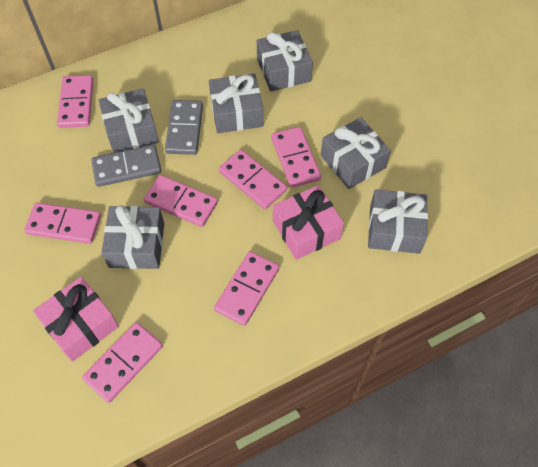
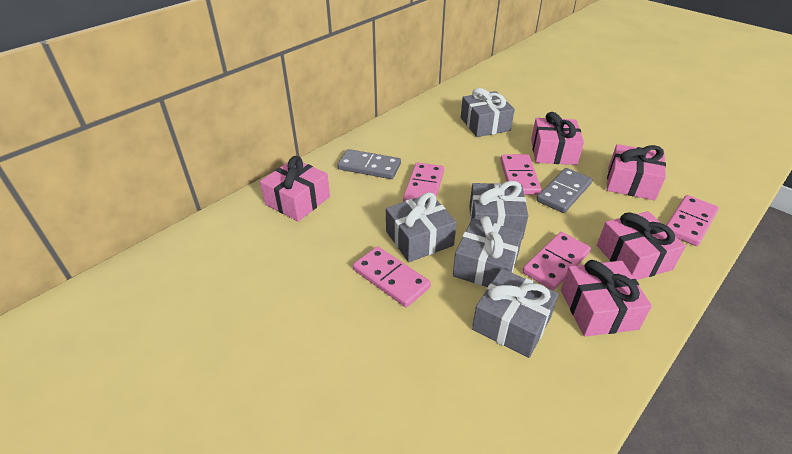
grey gift: 6 -> 5
pink domino: 7 -> 5
pink gift: 2 -> 5

